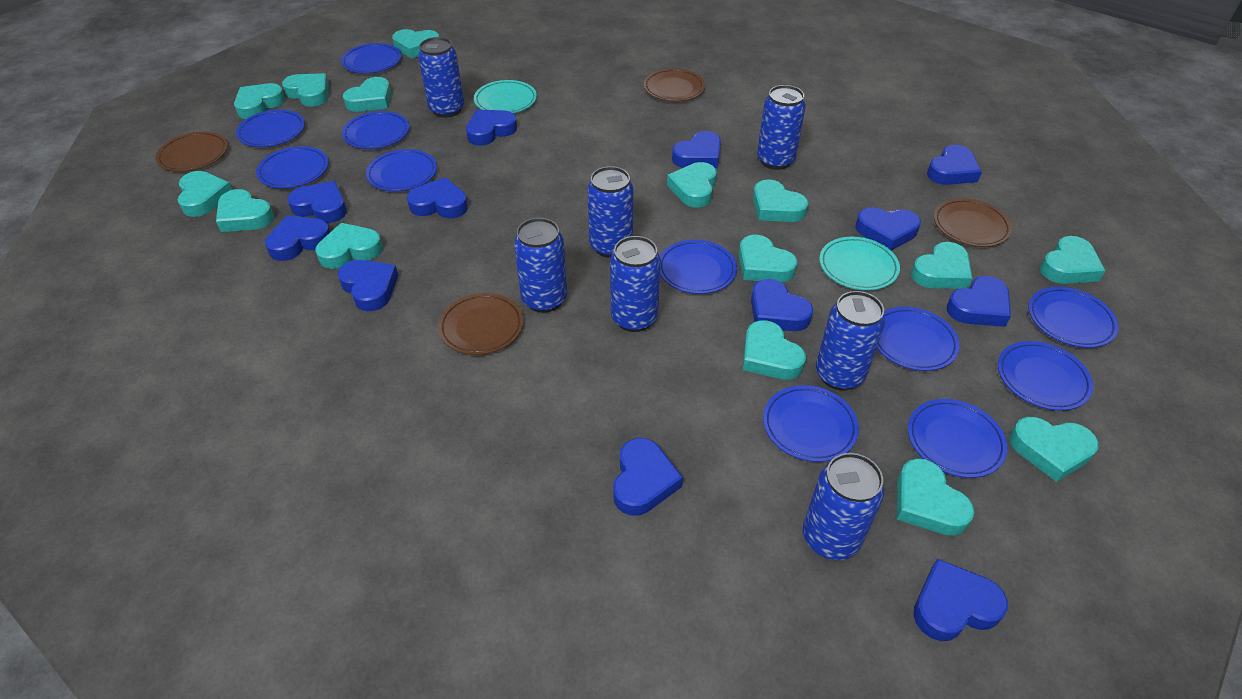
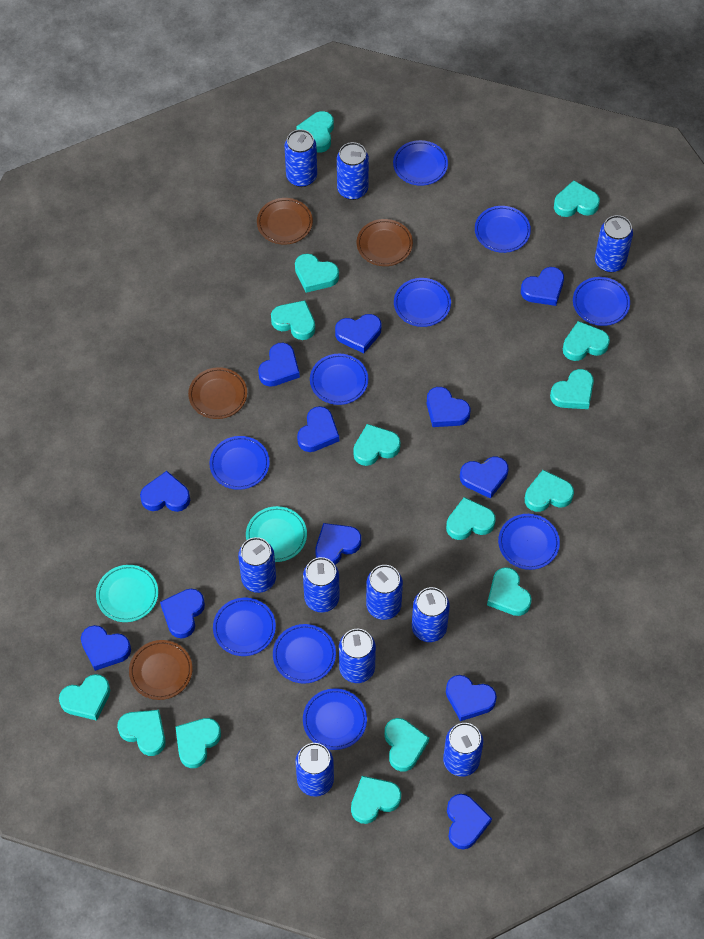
blue can: 7 -> 10
blue plate: 11 -> 10

